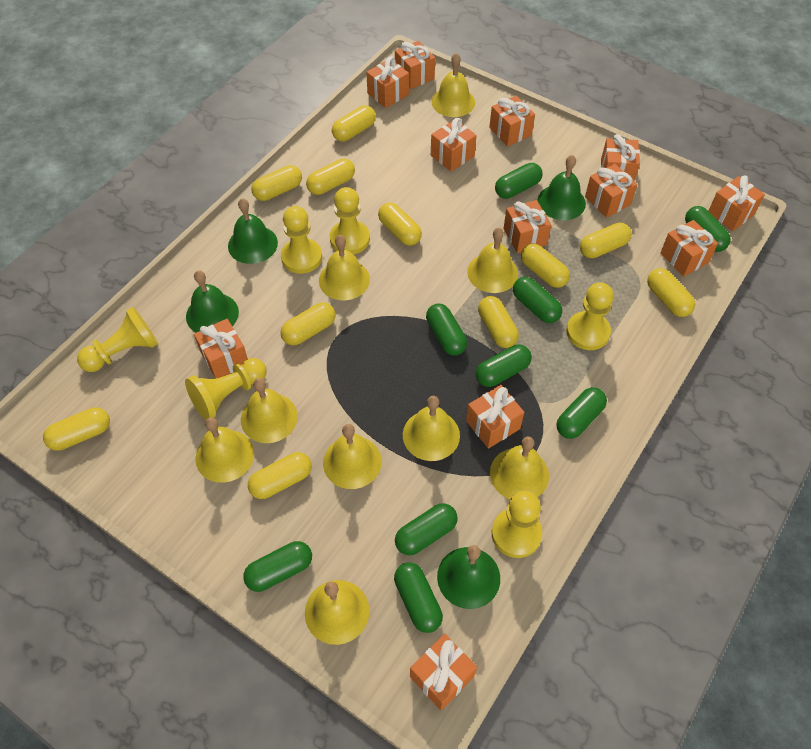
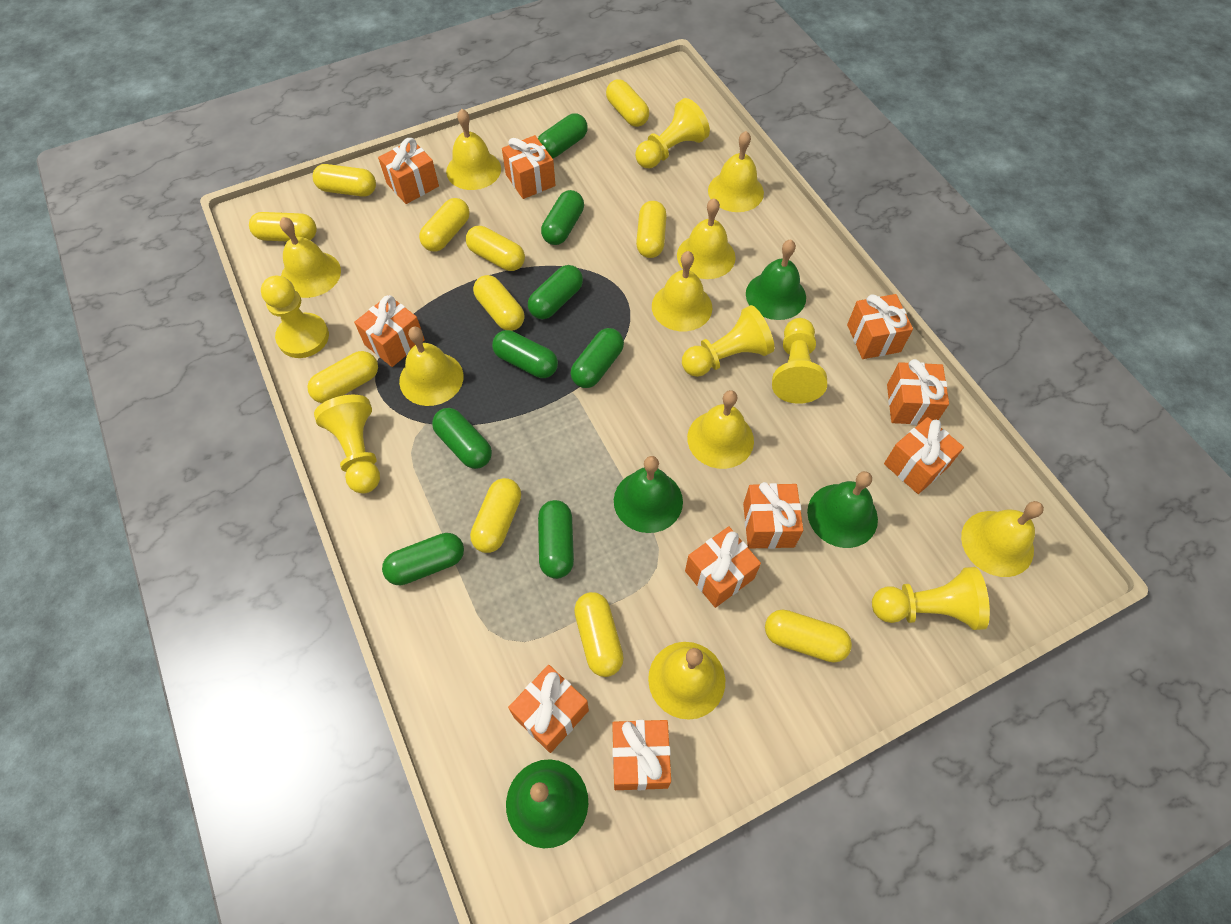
green capsule: 9 -> 8
orange gift: 12 -> 10

